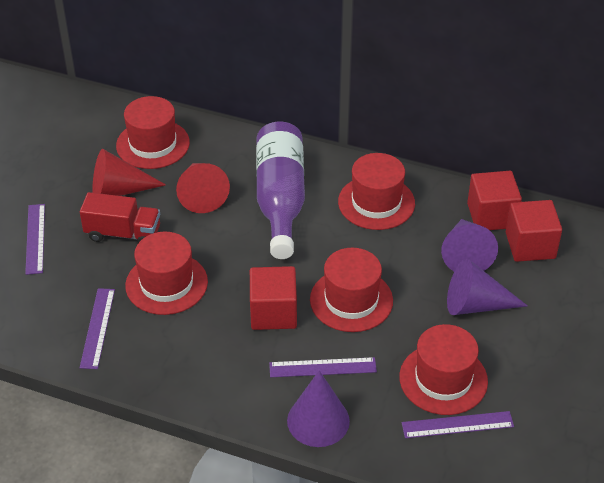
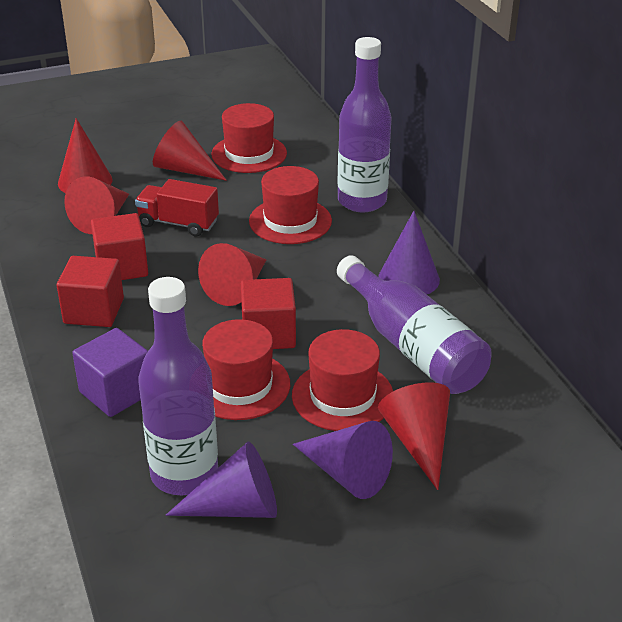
purple bottle: 1 -> 3
purple cube: 0 -> 1
purple ruler: 4 -> 0
red cone: 2 -> 5
red hat: 5 -> 4

